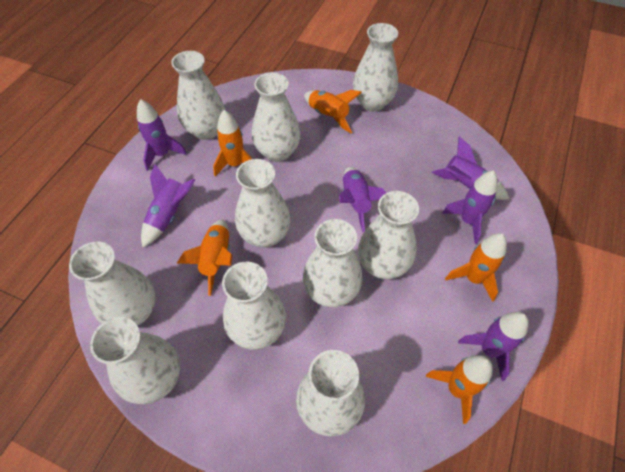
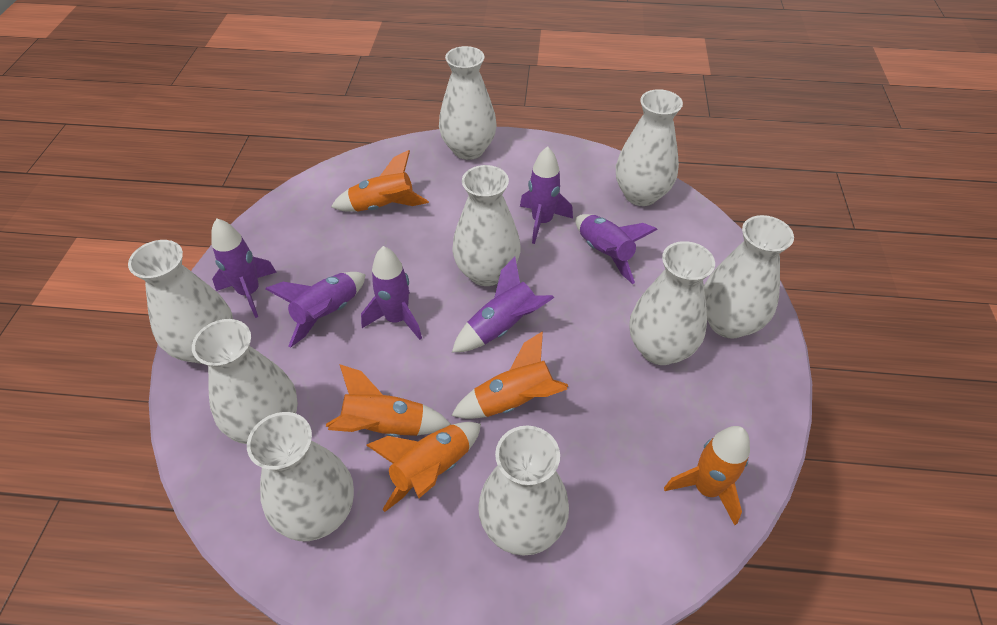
white vase: 10 -> 9

